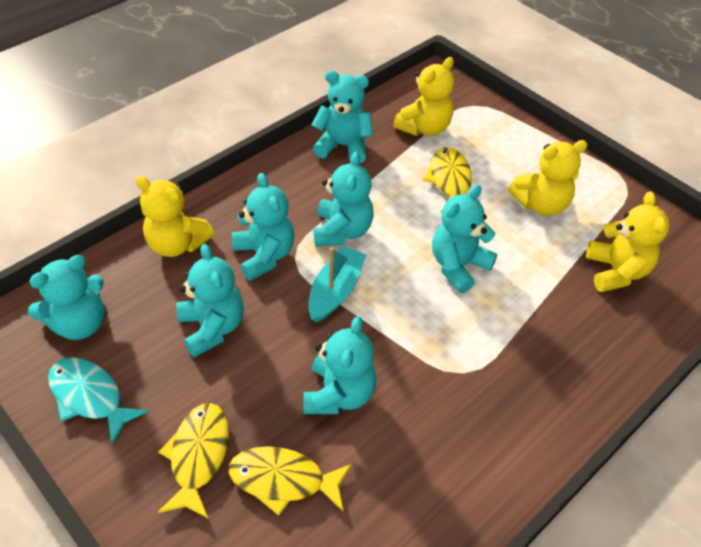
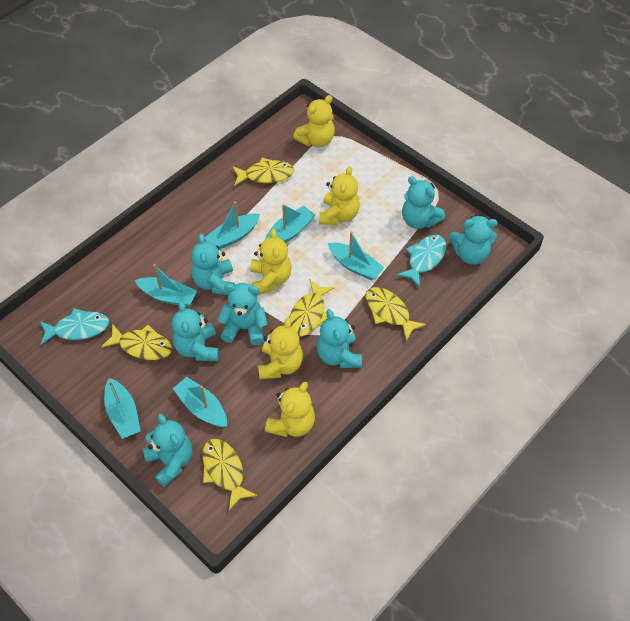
turquoise boat: 1 -> 6
turquoise fish: 1 -> 2
yellow fish: 3 -> 5
yellow teddy bear: 4 -> 5

